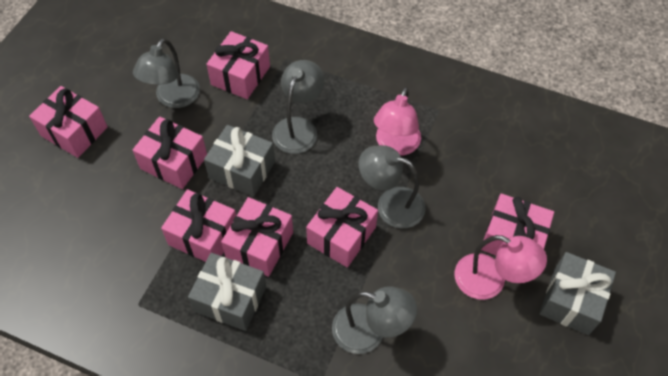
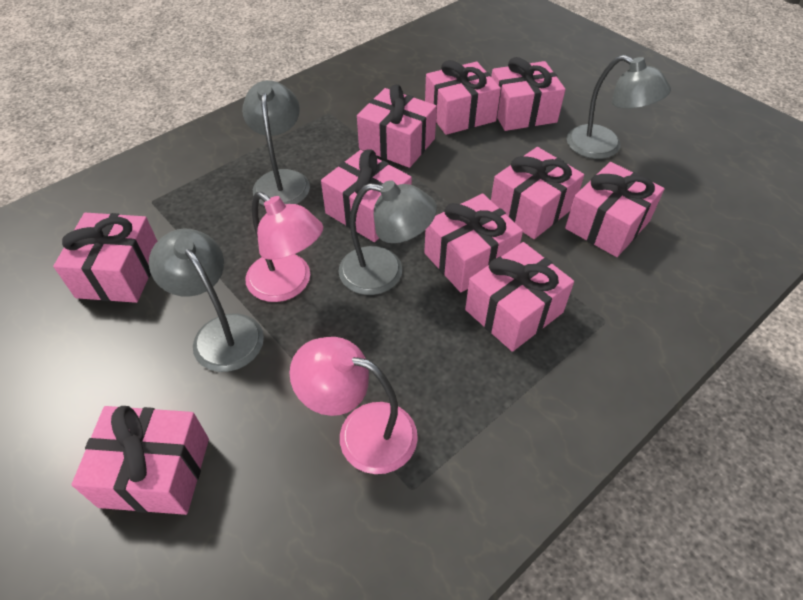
grey gift: 3 -> 0
pink gift: 7 -> 10

